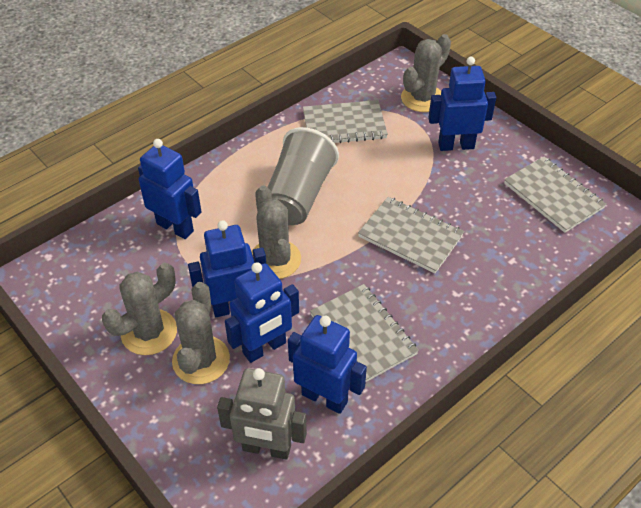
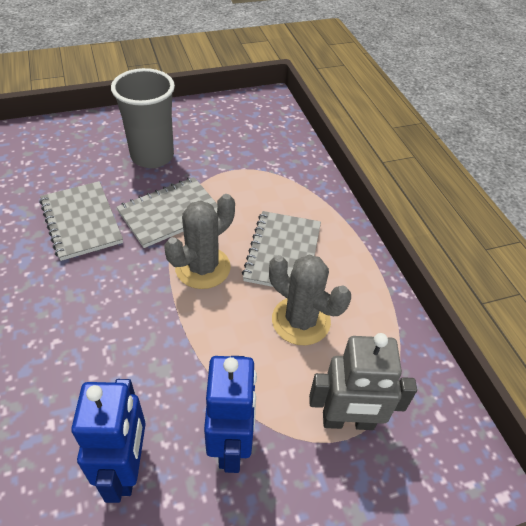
blue robot: 5 -> 2
grey cactus: 4 -> 2
grey notebook: 4 -> 3

